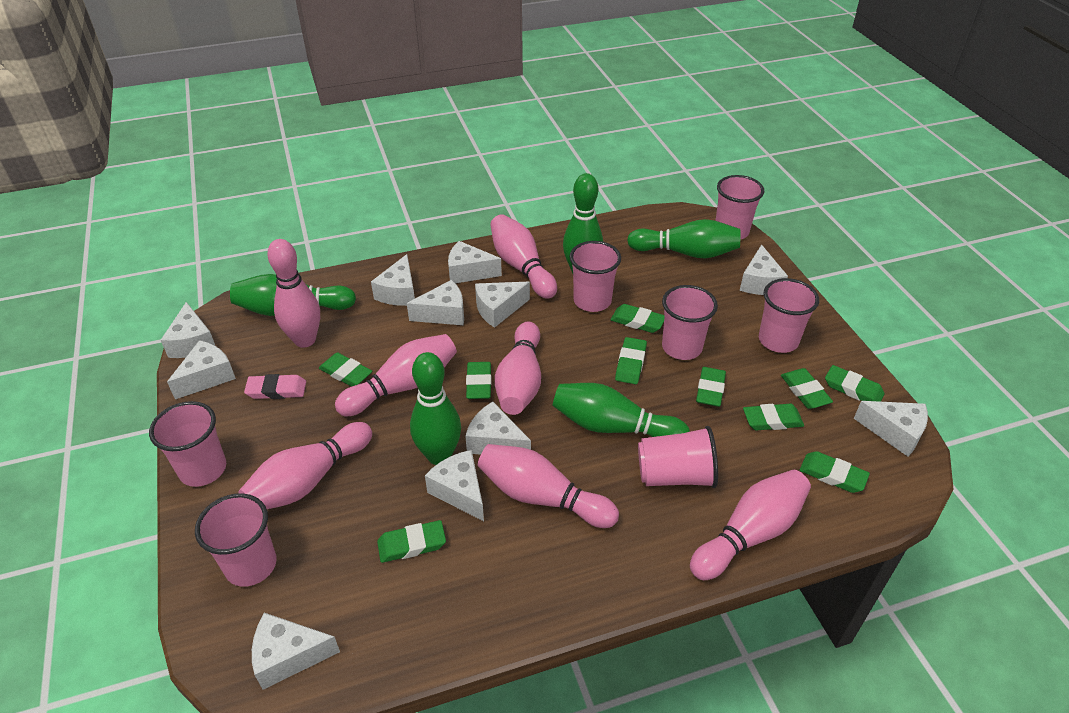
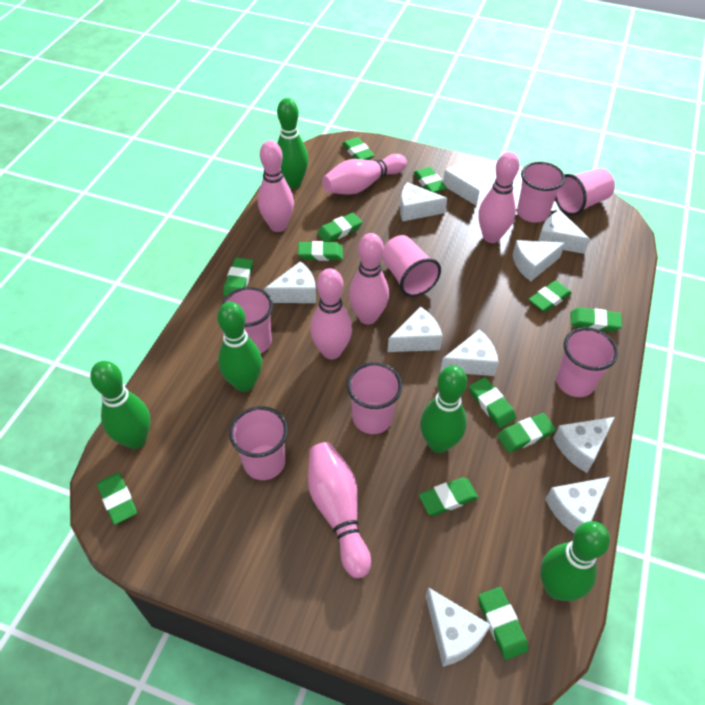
green eraser: 10 -> 12
pink bowling pin: 7 -> 6
pink eraser: 1 -> 0
white cheese: 11 -> 10

